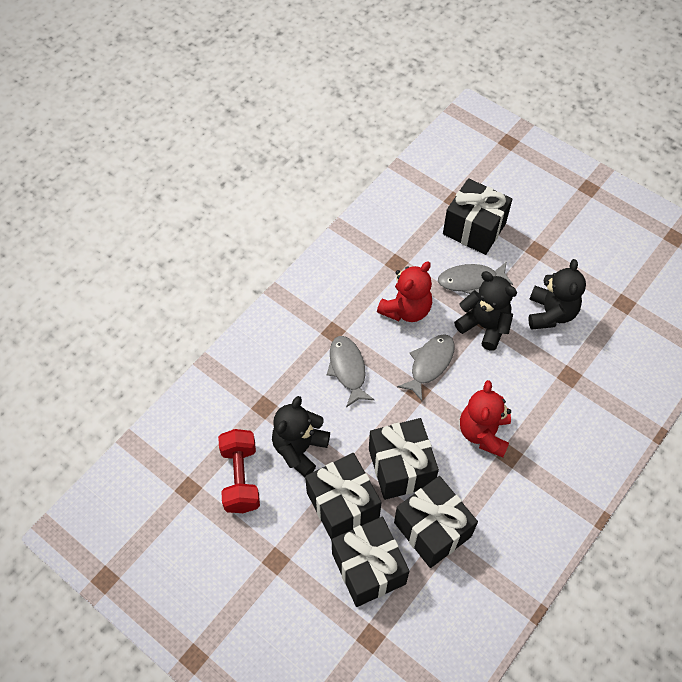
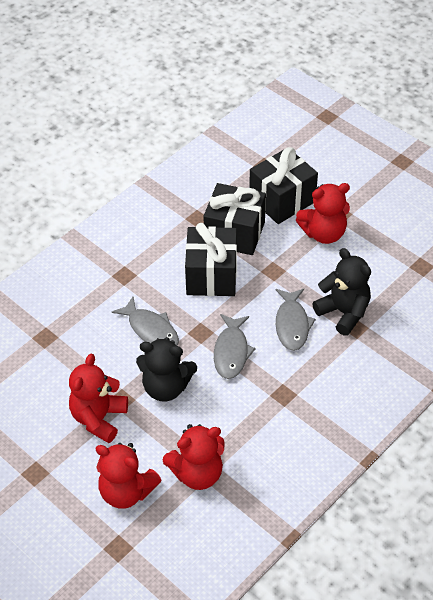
black gift: 5 -> 3
black teddy bear: 3 -> 2
red dumbbell: 1 -> 0
red teddy bear: 2 -> 4

